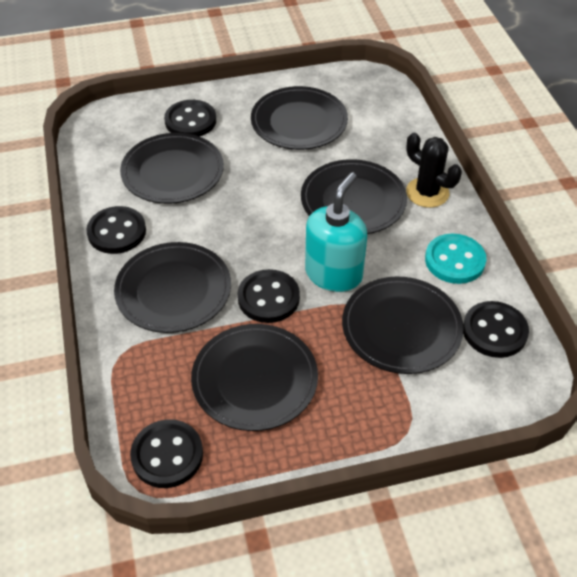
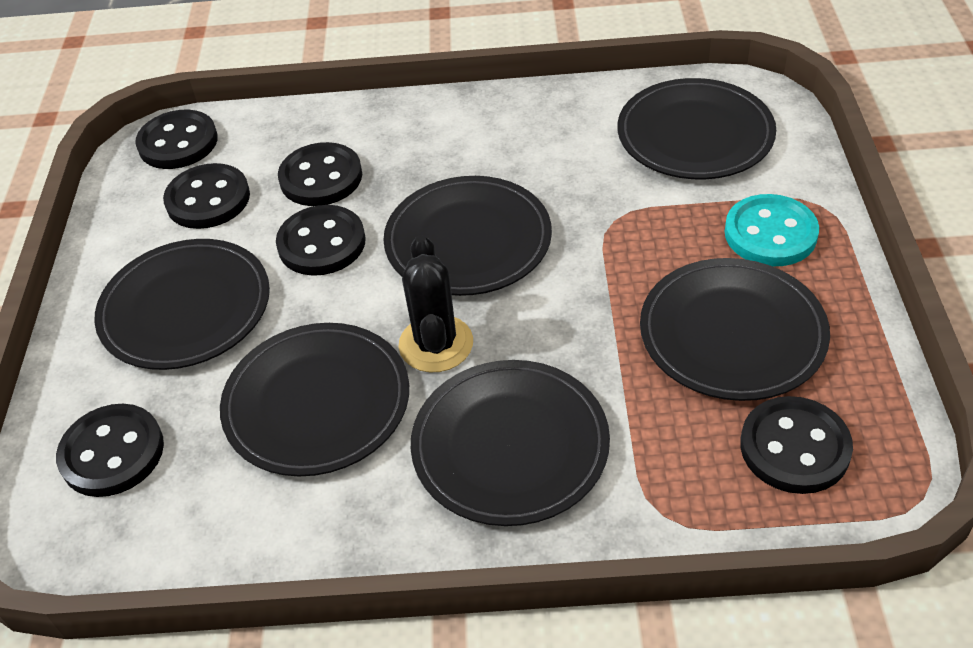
black button: 5 -> 6
turquoise soap dispenser: 1 -> 0

